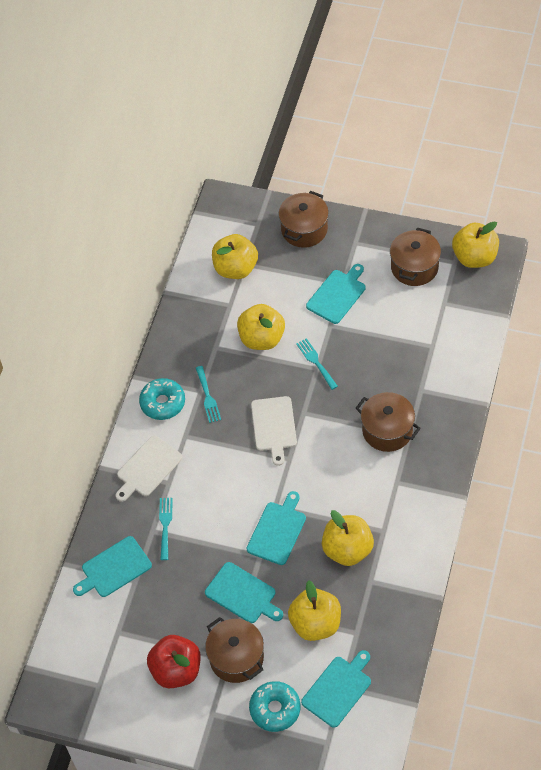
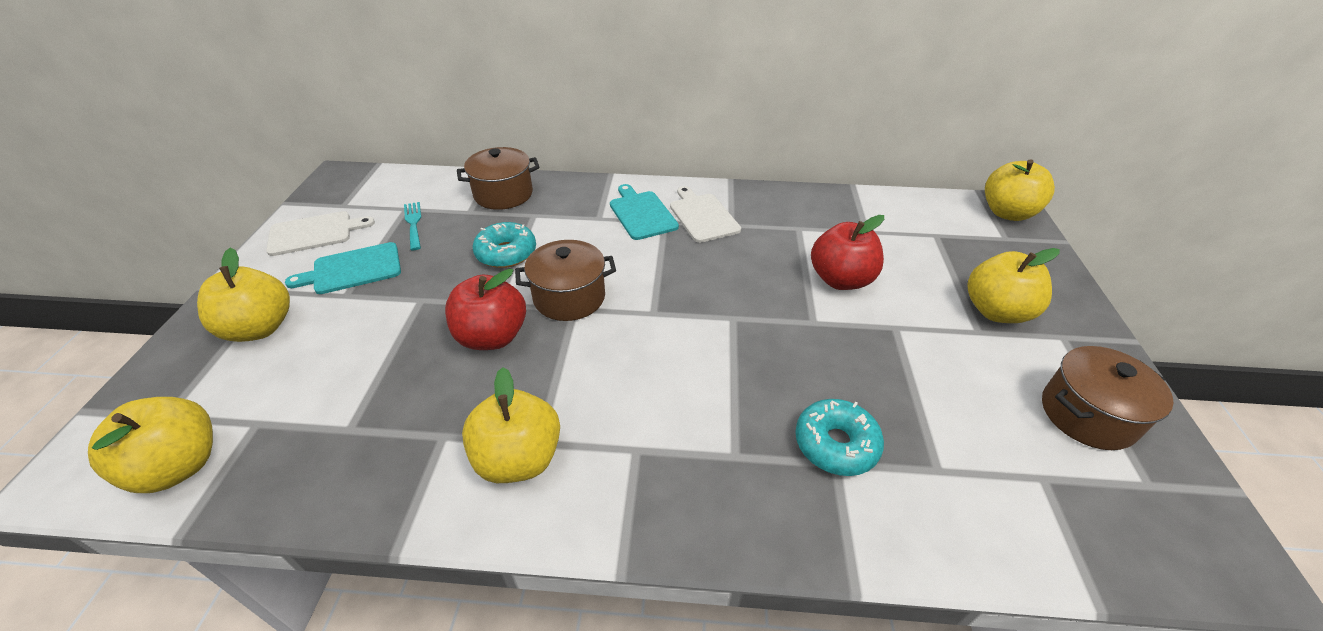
brown pot: 4 -> 3
red apple: 1 -> 2
turquoise cutting board: 5 -> 2
turquoise fork: 3 -> 1

